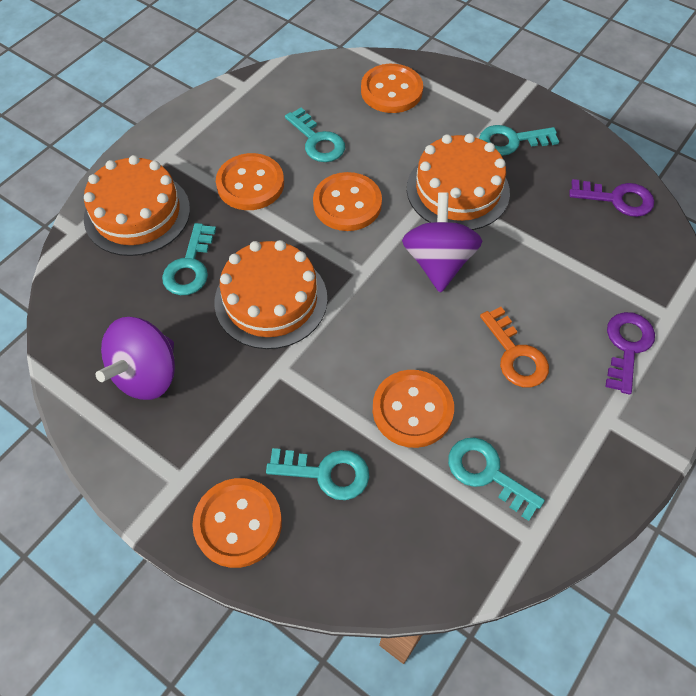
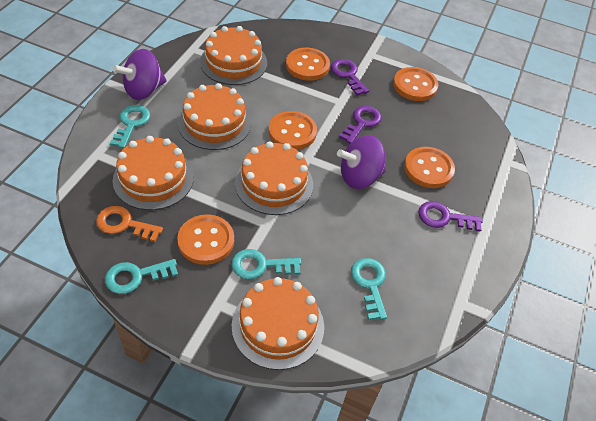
orange cake: 3 -> 5
purple key: 2 -> 3
turquoise key: 5 -> 4

